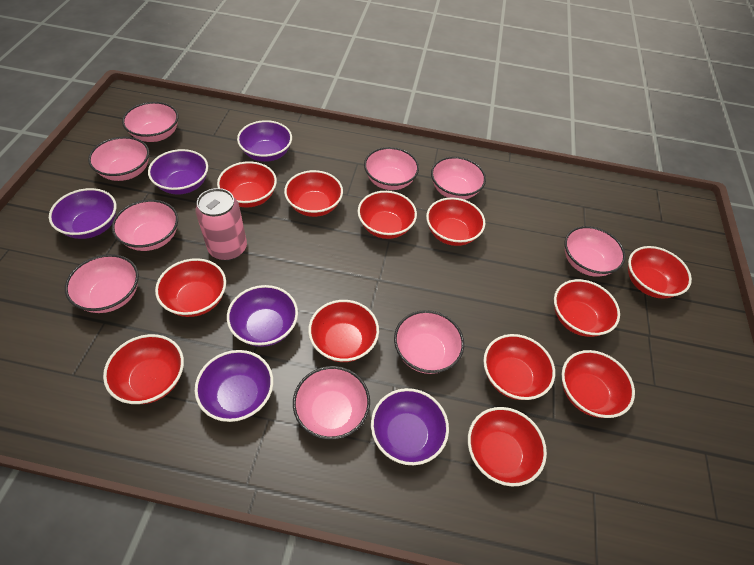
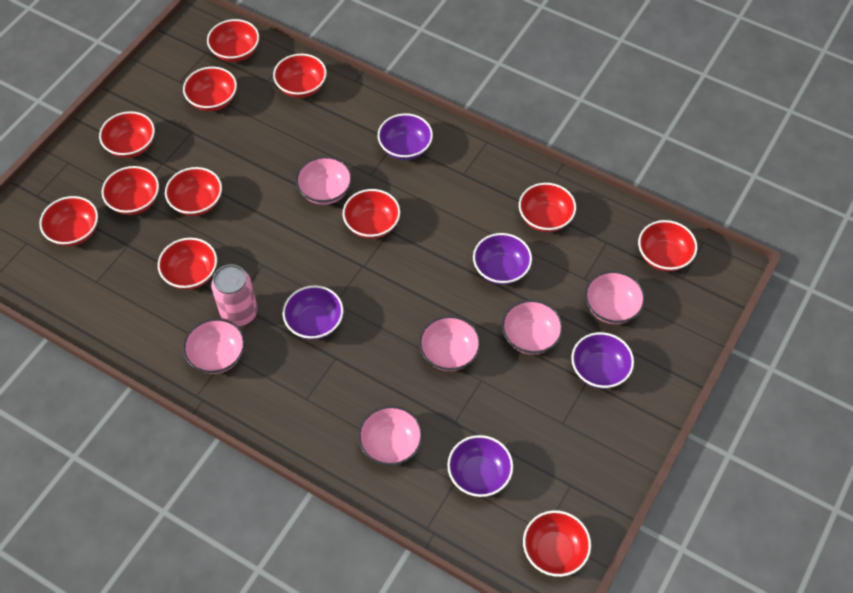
pink bowl: 9 -> 6
purple bowl: 6 -> 5

